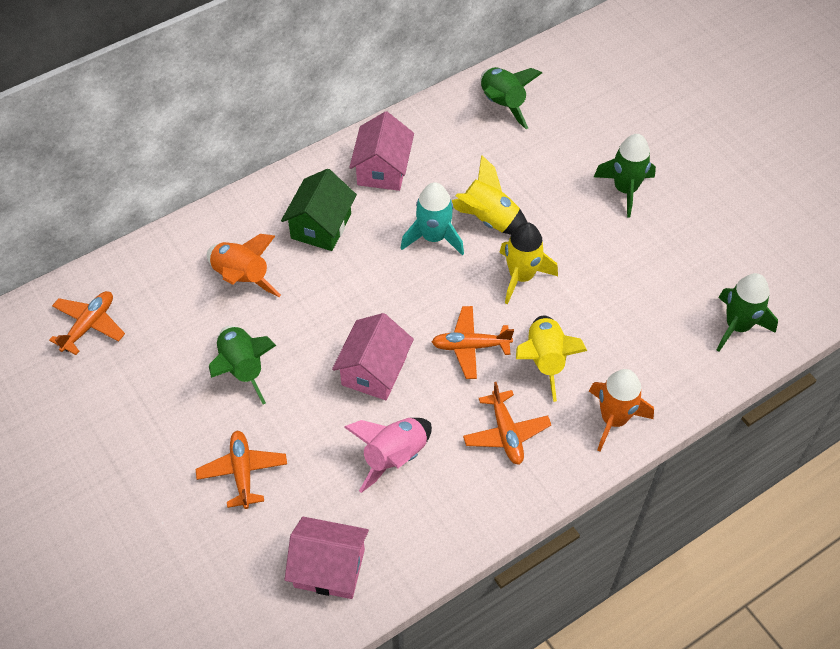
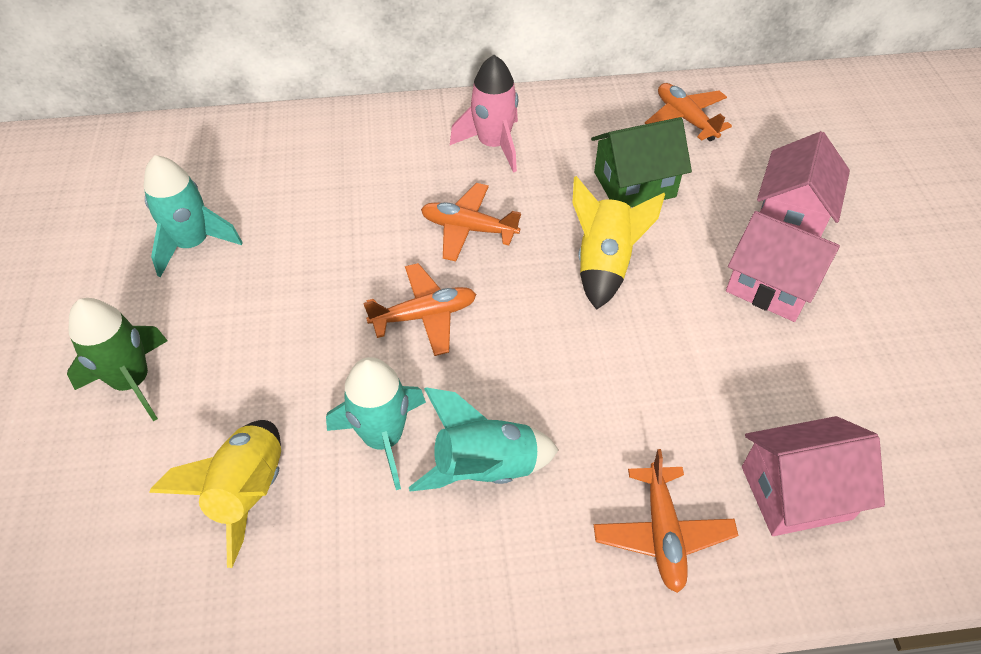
green rocket: 4 -> 1
orange rocket: 2 -> 0
turquoise rocket: 1 -> 3
yellow rocket: 3 -> 2

